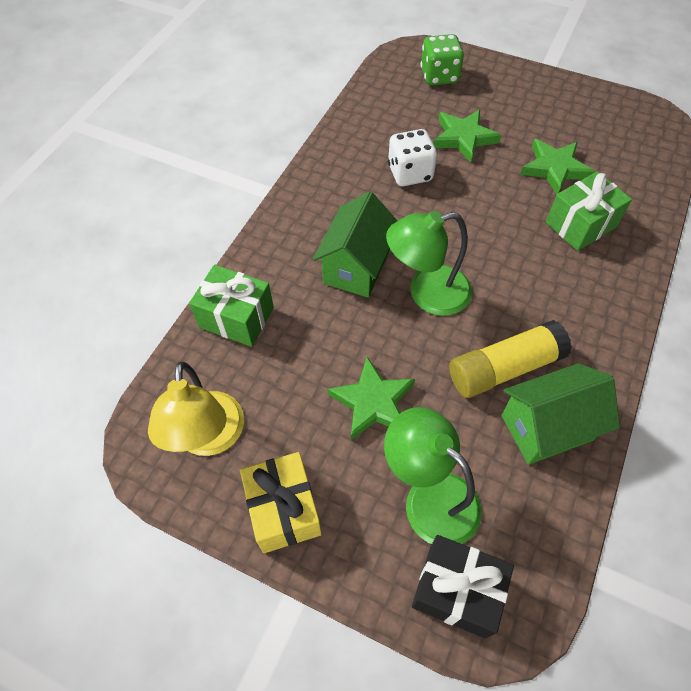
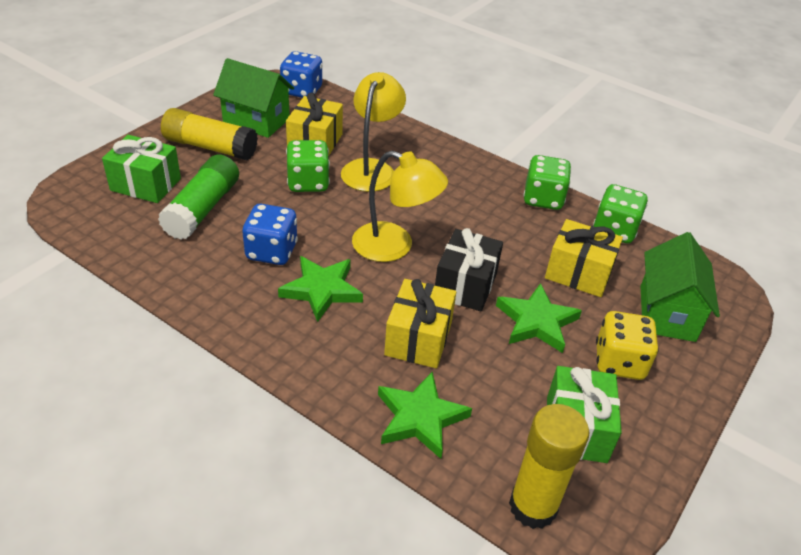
blue dice: 0 -> 2
green dice: 1 -> 3
green glue stick: 0 -> 1
green lamp: 2 -> 0
white dice: 1 -> 0
yellow dice: 0 -> 1
yellow gift: 1 -> 3
yellow glue stick: 1 -> 2
yellow lamp: 1 -> 2

